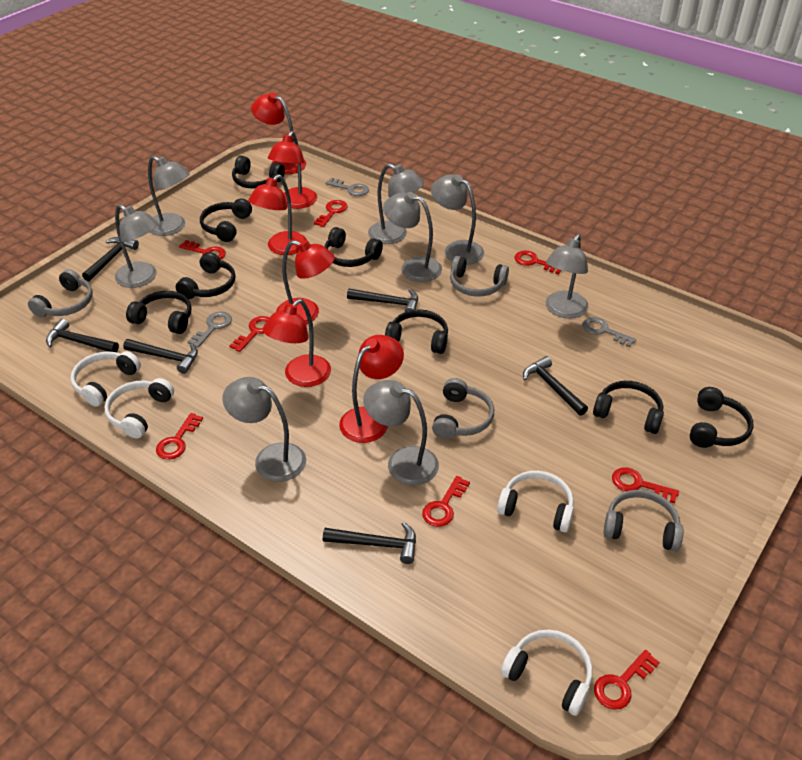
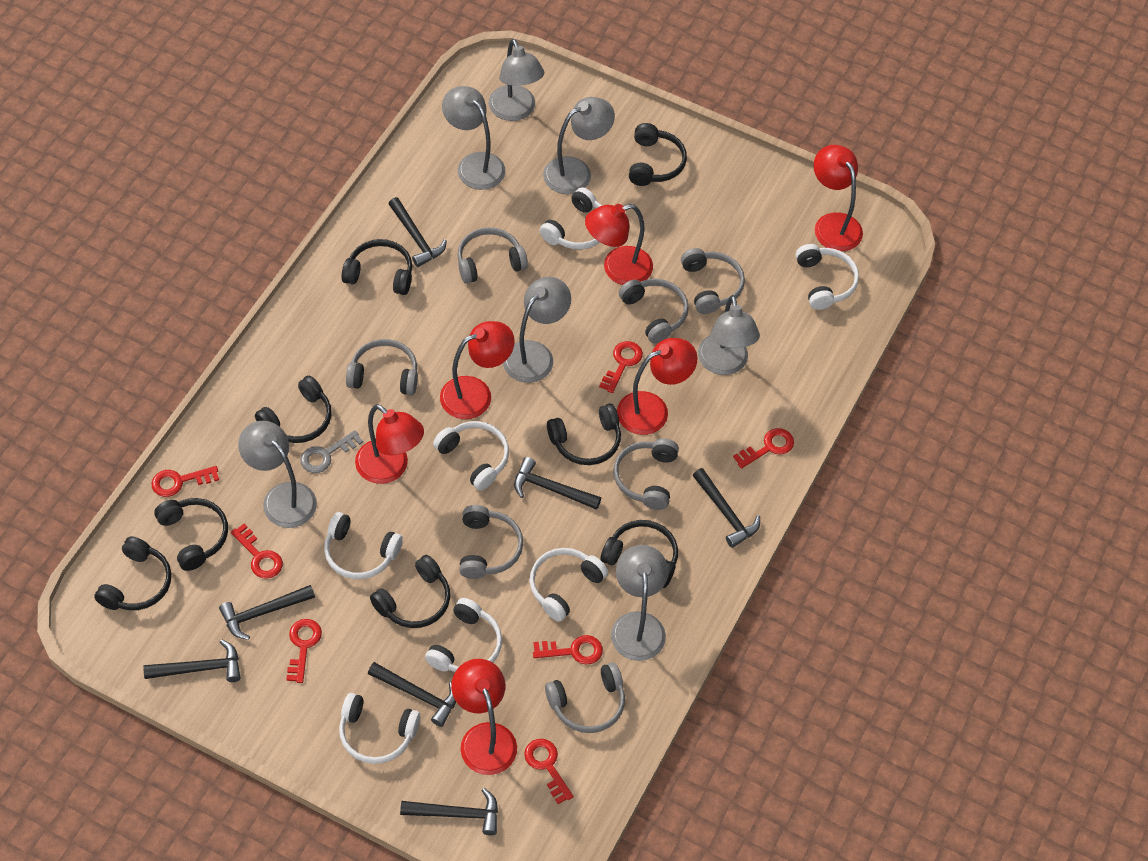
black hammer: 6 -> 7
grey headphones: 4 -> 7
grey key: 3 -> 1
grey lamp: 8 -> 7
red key: 8 -> 7
white headphones: 4 -> 7

